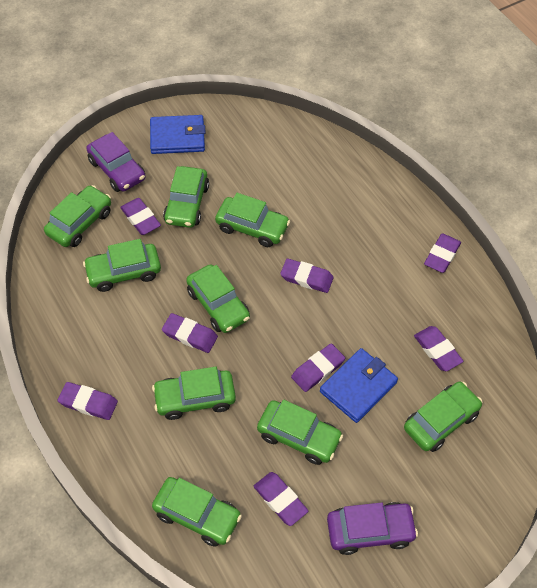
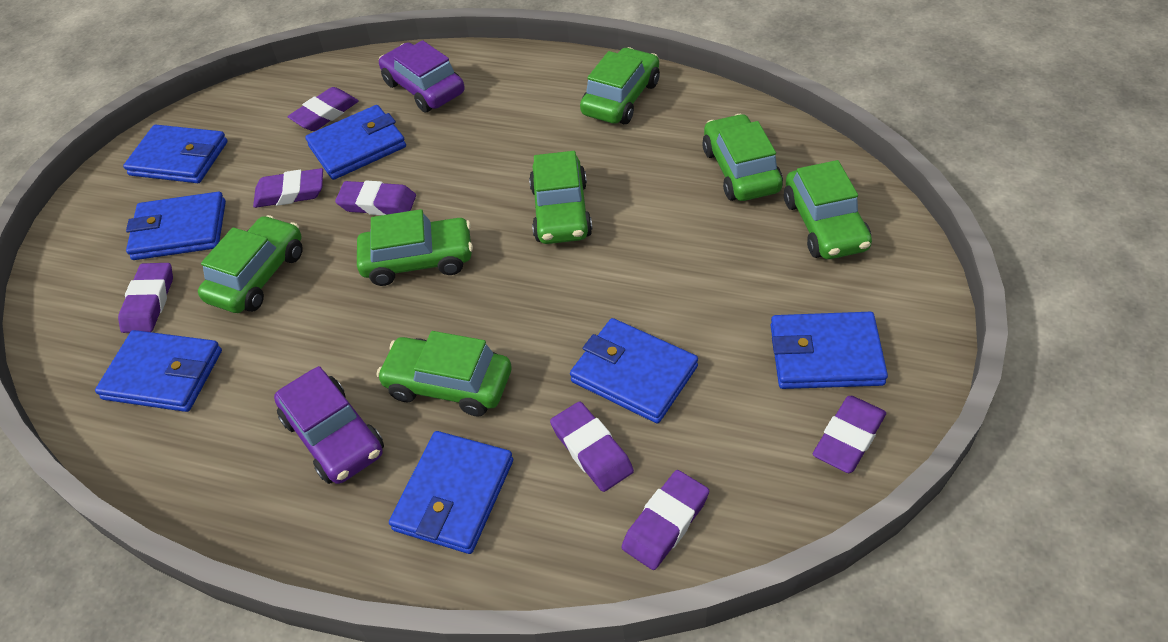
blue wallet: 2 -> 7
green car: 9 -> 7
purple eraser: 8 -> 7

